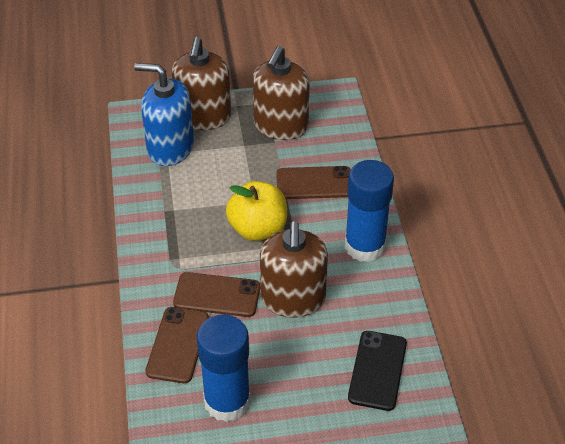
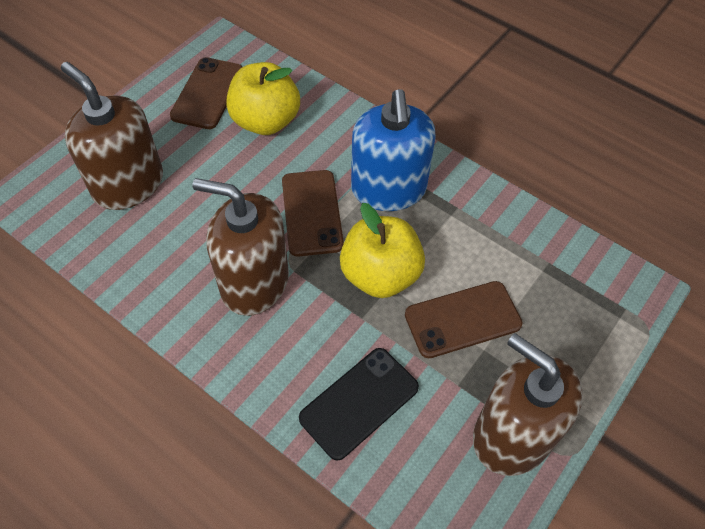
blue glue stick: 2 -> 0
yellow apple: 1 -> 2

